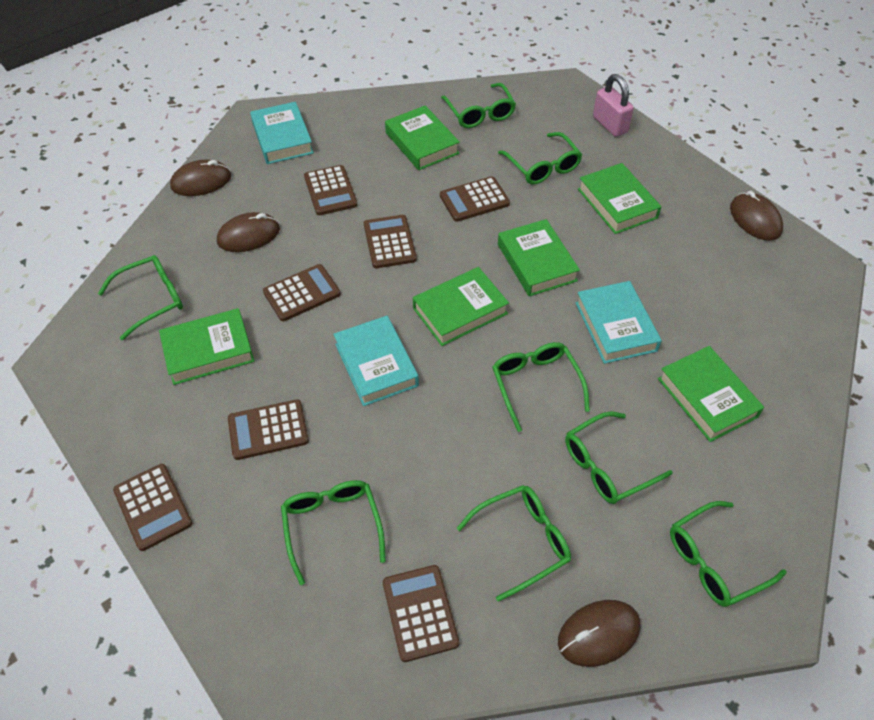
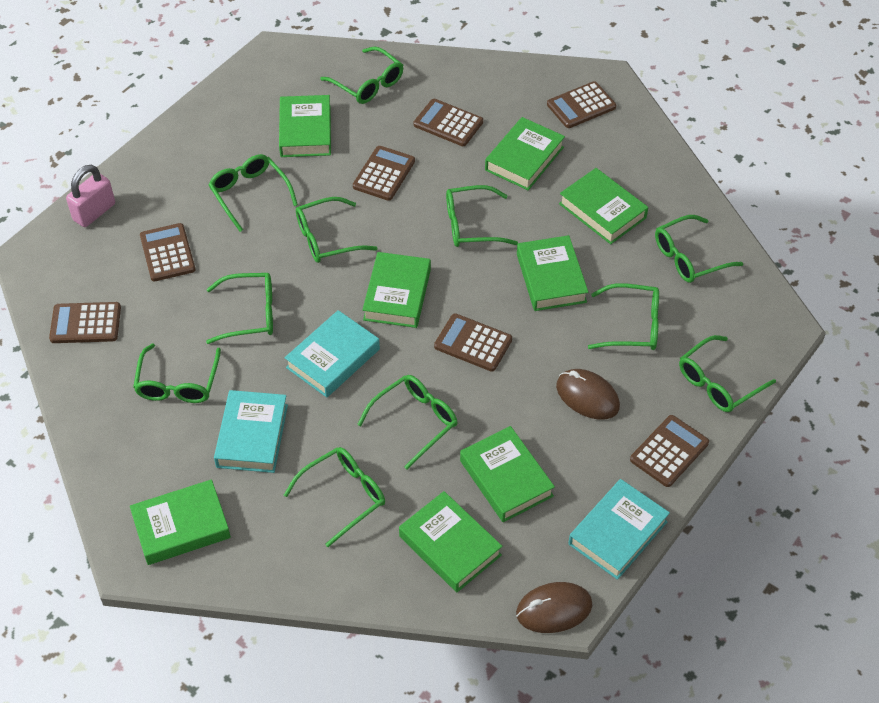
brown mouse: 4 -> 2
green book: 6 -> 8
green glasses: 8 -> 11

